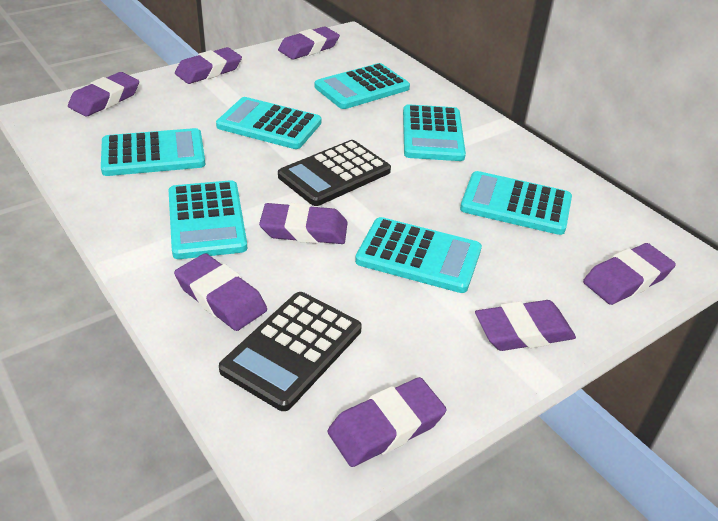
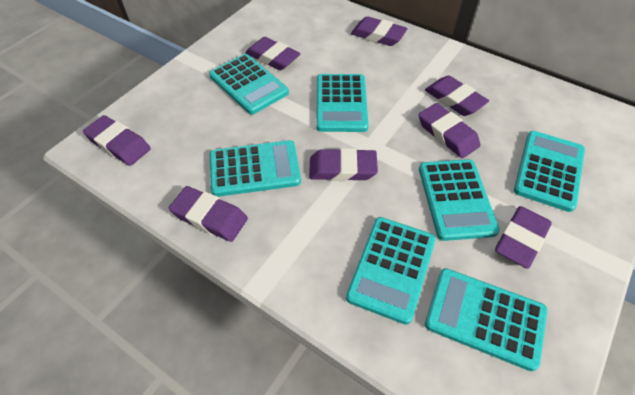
black calculator: 2 -> 0

